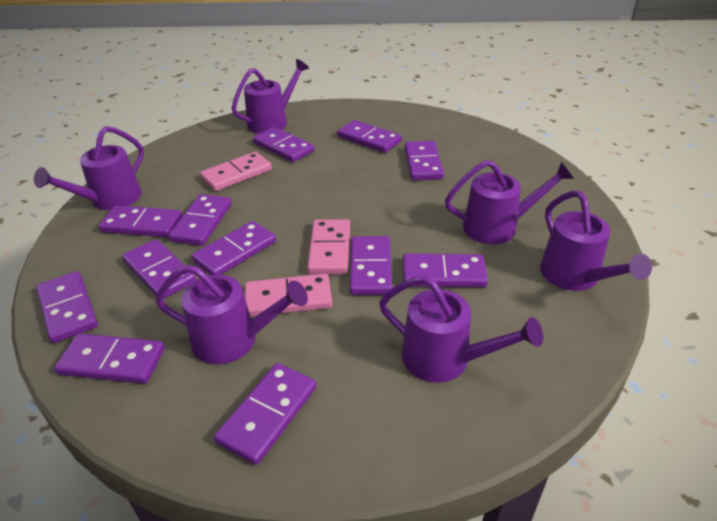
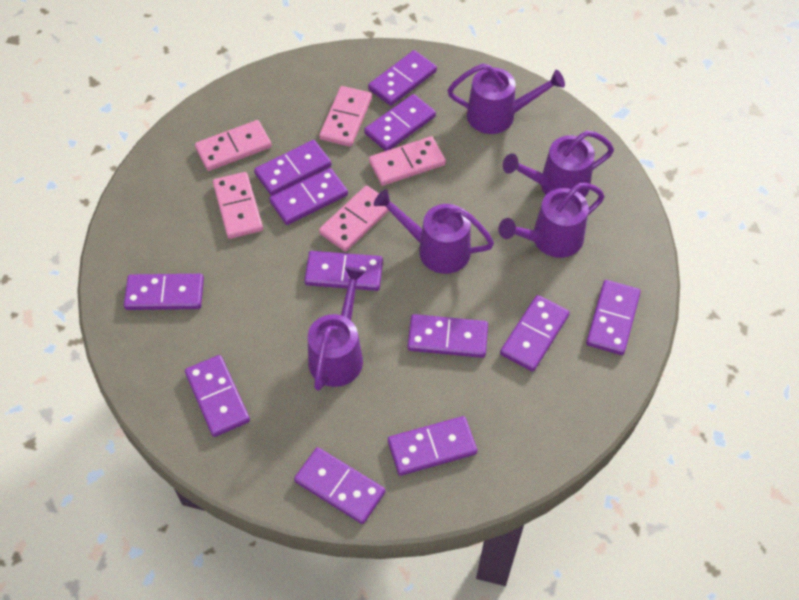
pink domino: 3 -> 5
purple watering can: 6 -> 5

